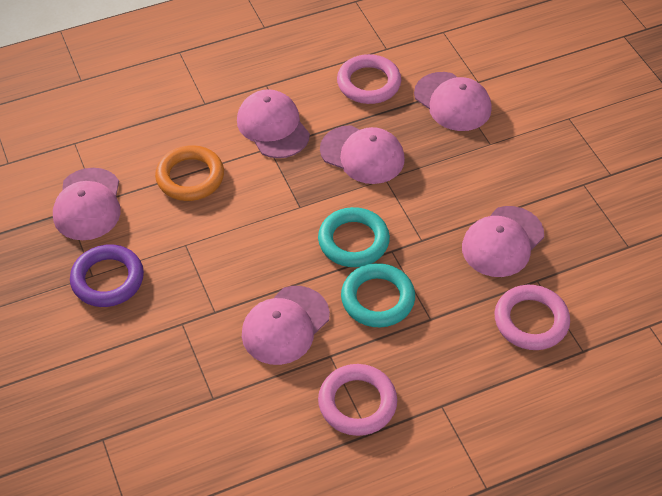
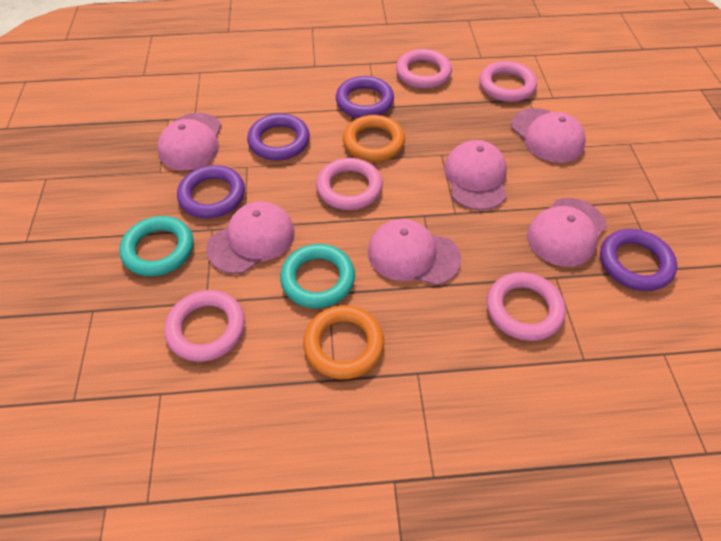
orange ring: 1 -> 2
pink ring: 3 -> 5
purple ring: 1 -> 4

